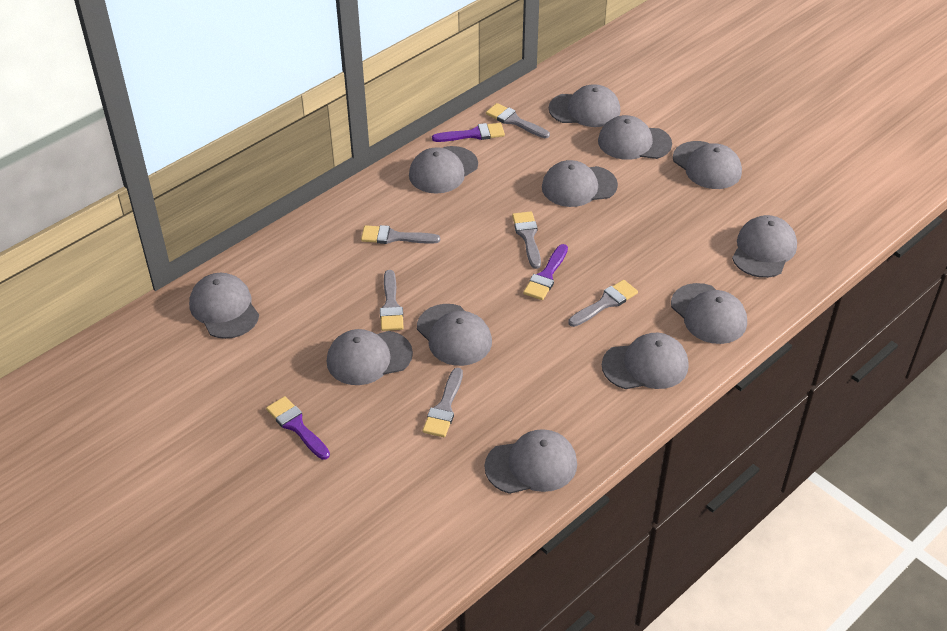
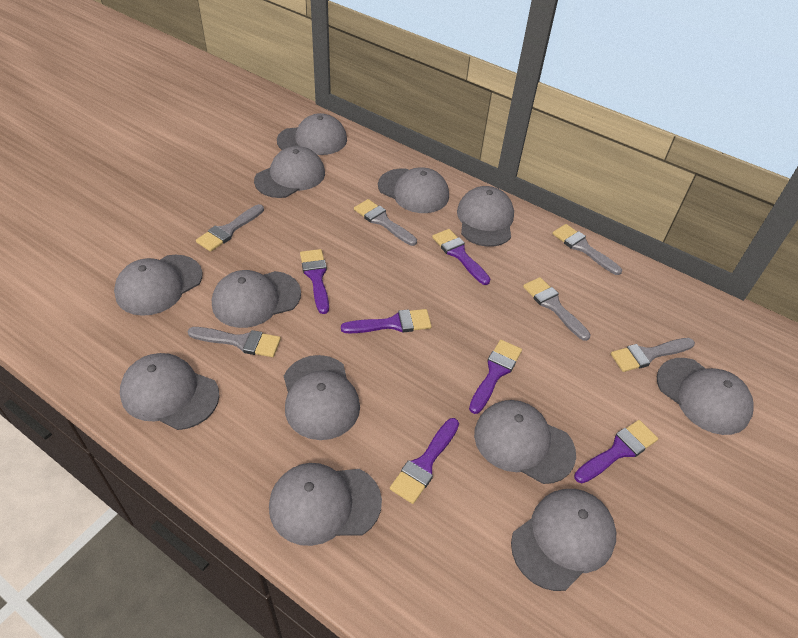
purple brush: 3 -> 6

